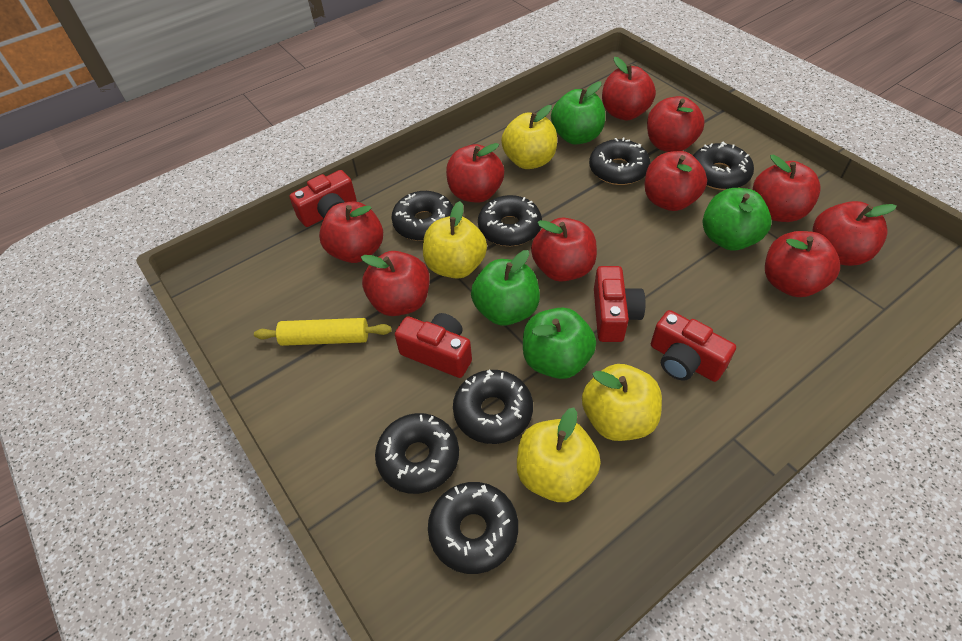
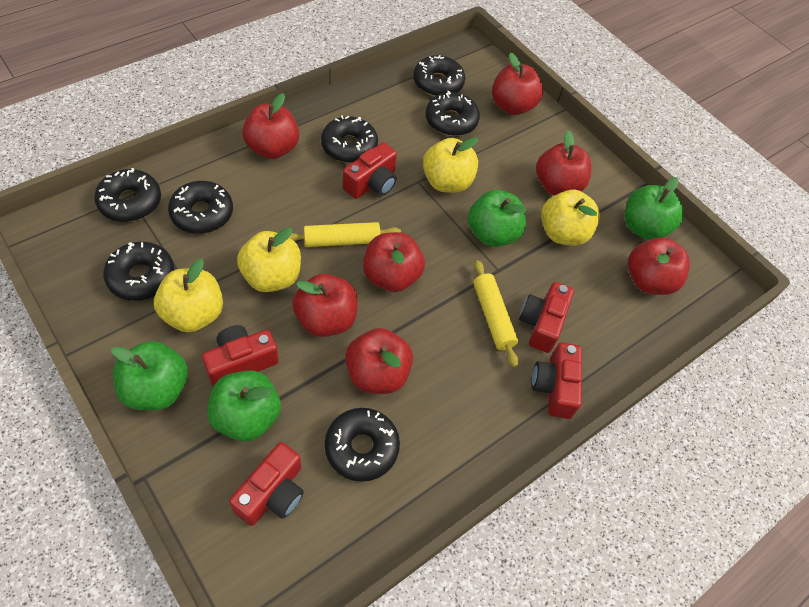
red apple: 10 -> 7
red camera: 4 -> 5
yellow rolling pin: 1 -> 2

